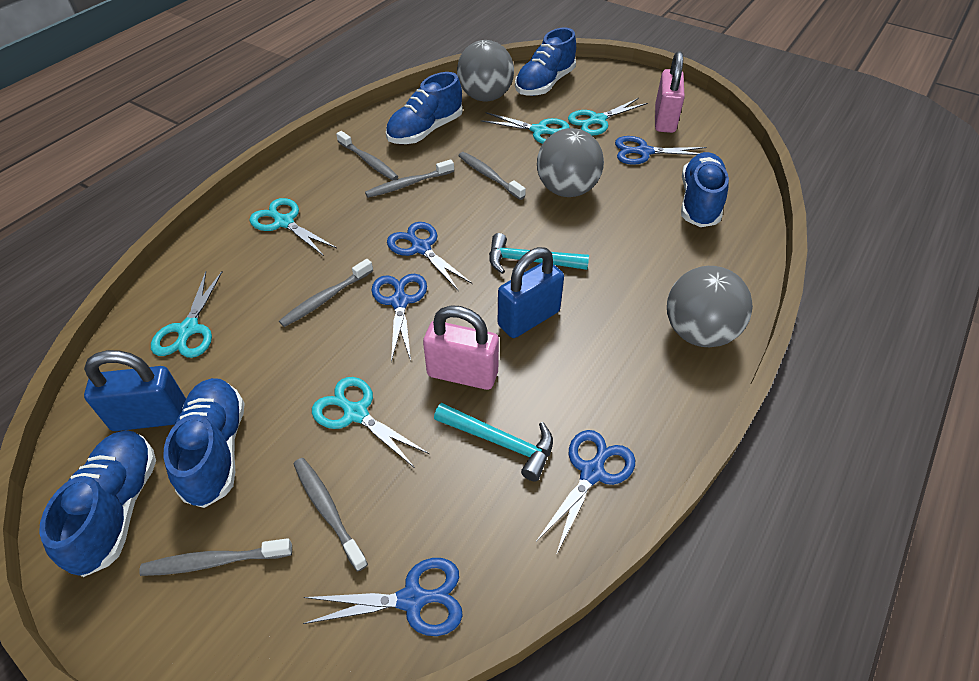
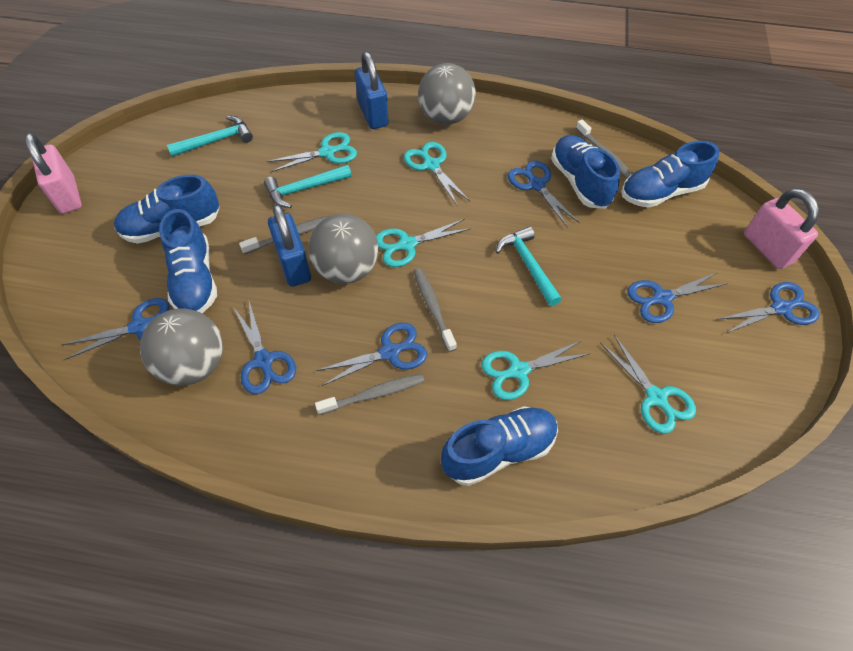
blue scissors: 5 -> 6
grey toothbrush: 6 -> 4
turquoise hammer: 2 -> 3

